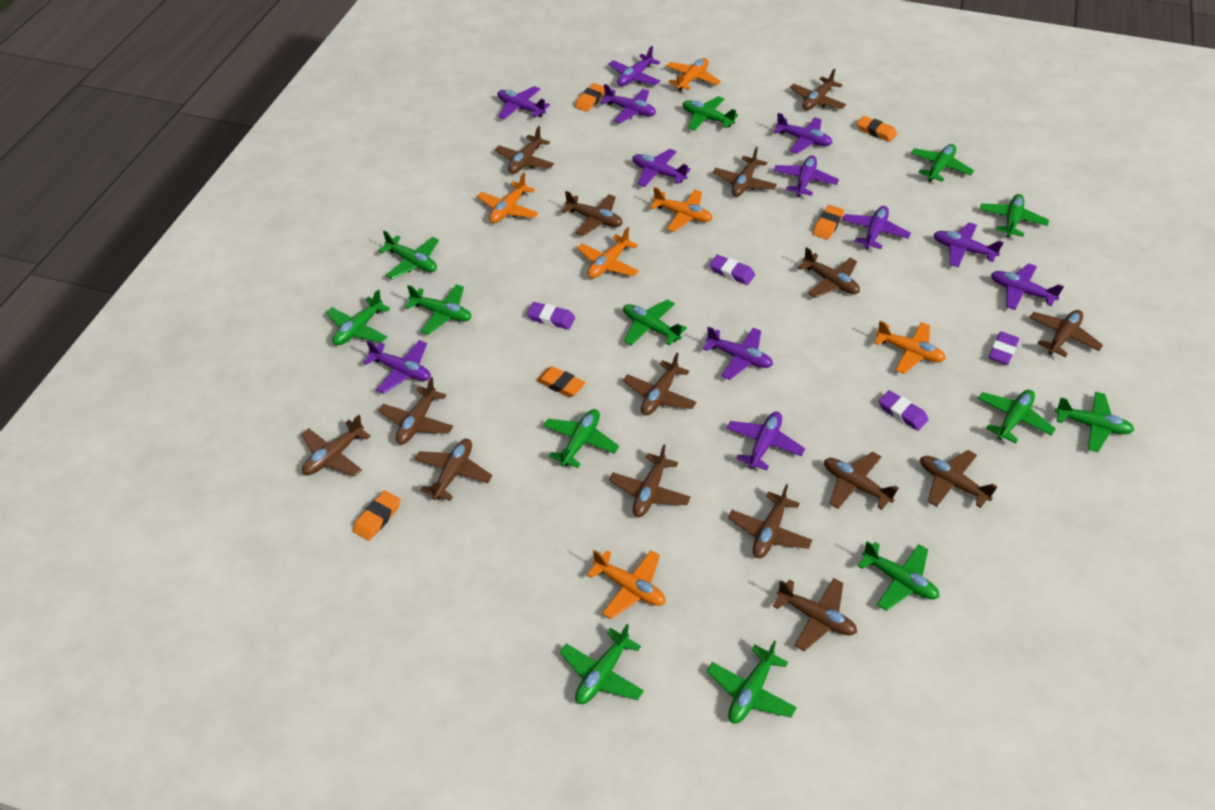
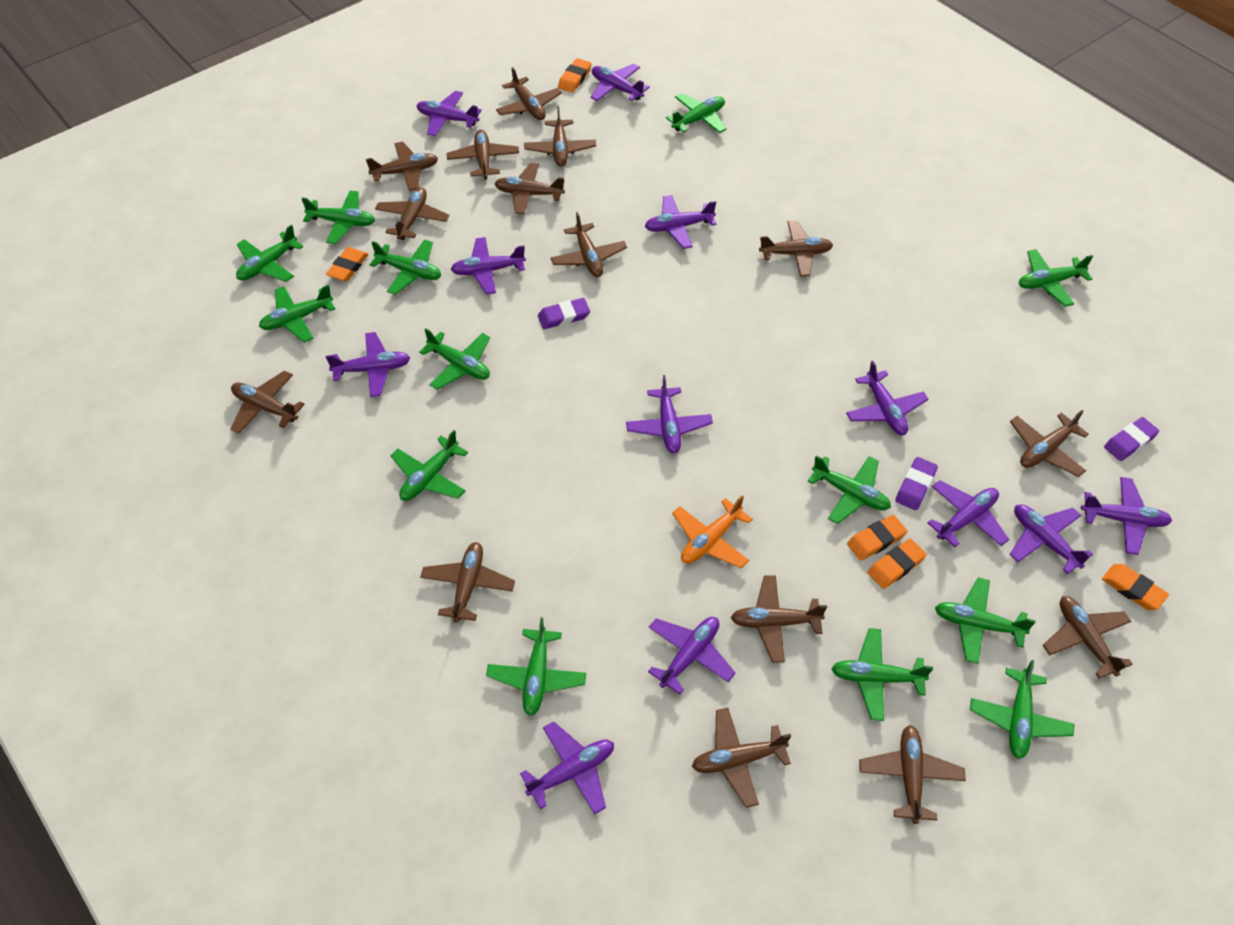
orange plane: 6 -> 1
purple eraser: 4 -> 3

